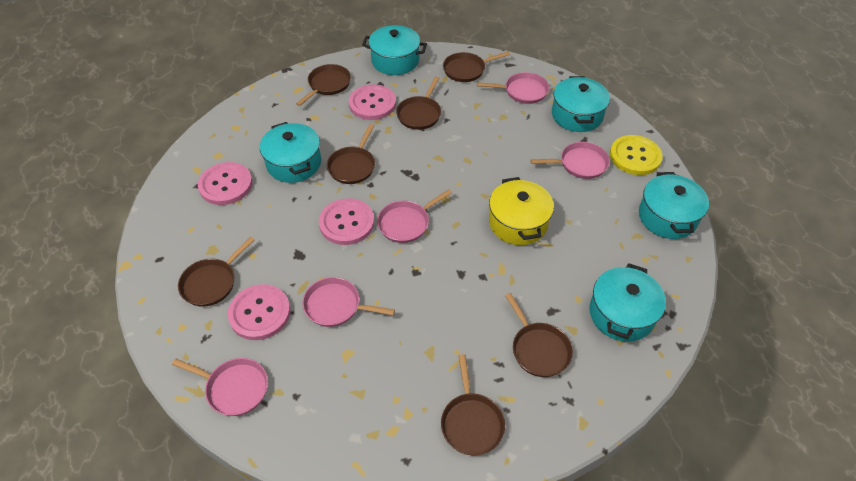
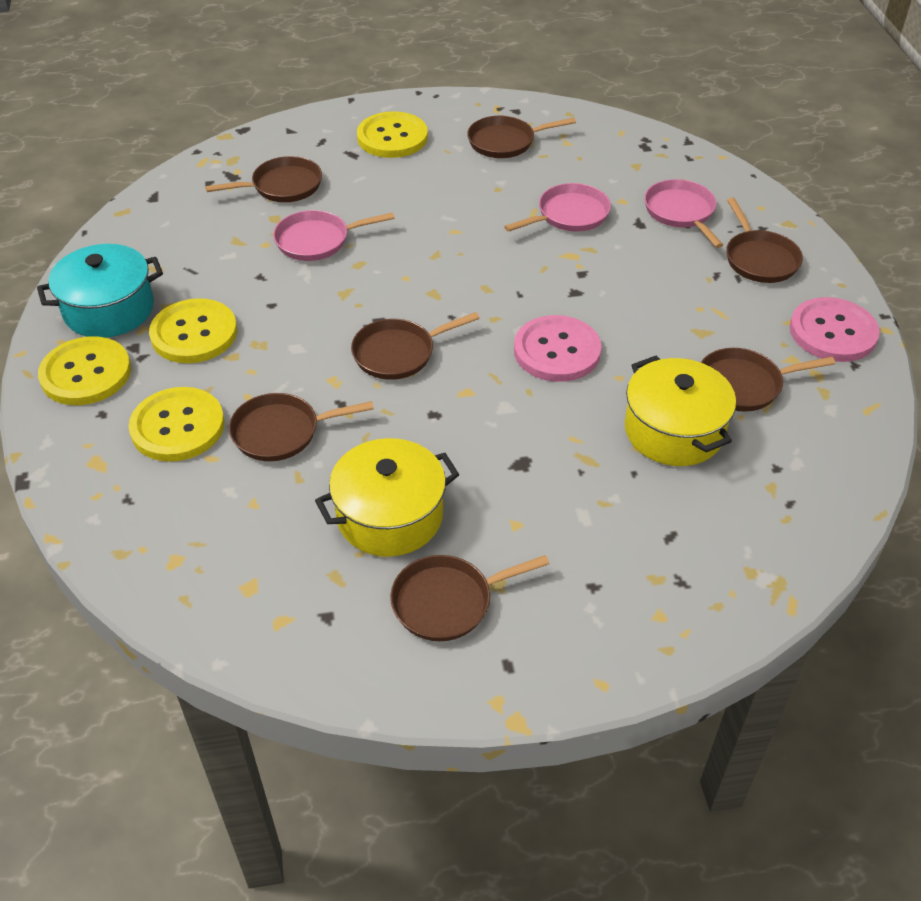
pink button: 4 -> 2
pink pan: 5 -> 3
turquoise pot: 5 -> 1
yellow button: 1 -> 4
yellow pot: 1 -> 2

